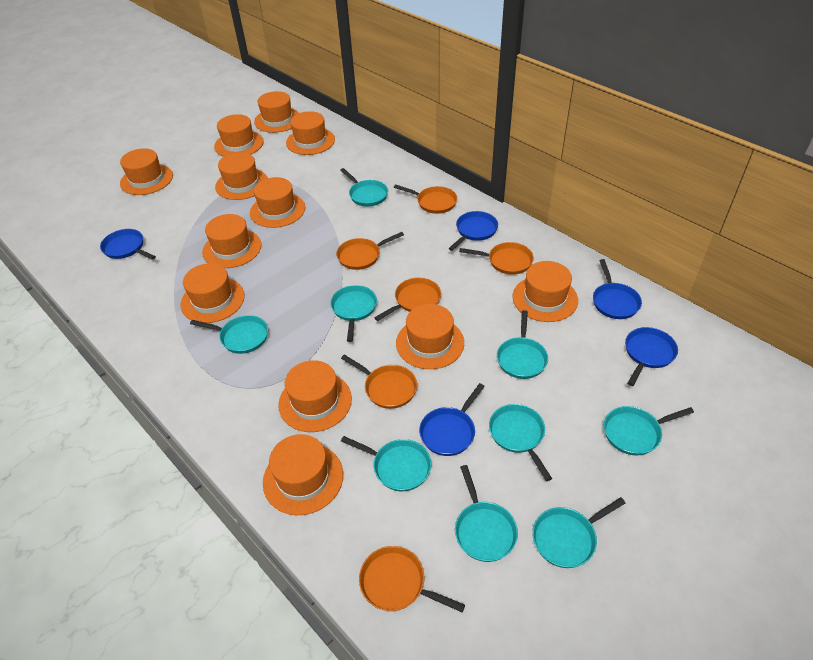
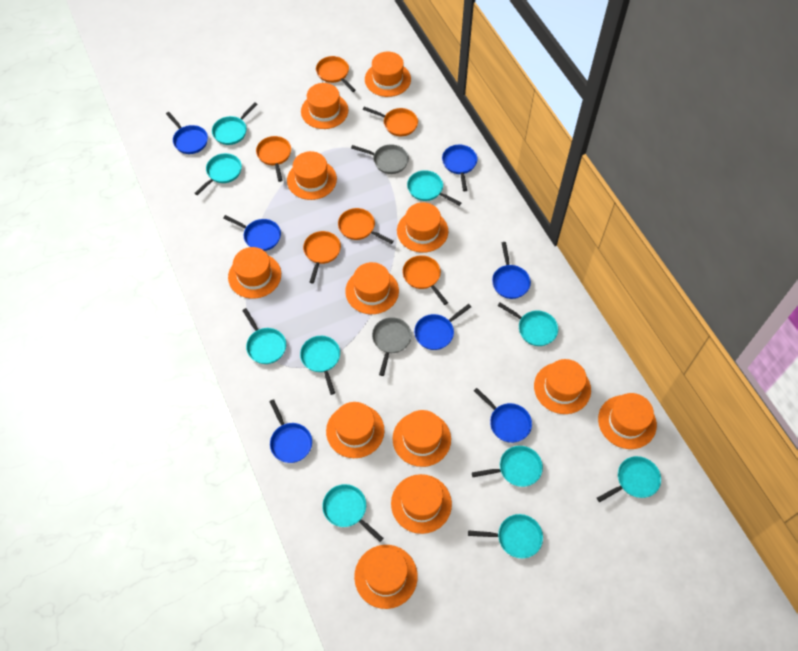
blue pan: 5 -> 7
grey pan: 0 -> 2
turquoise pan: 9 -> 10

